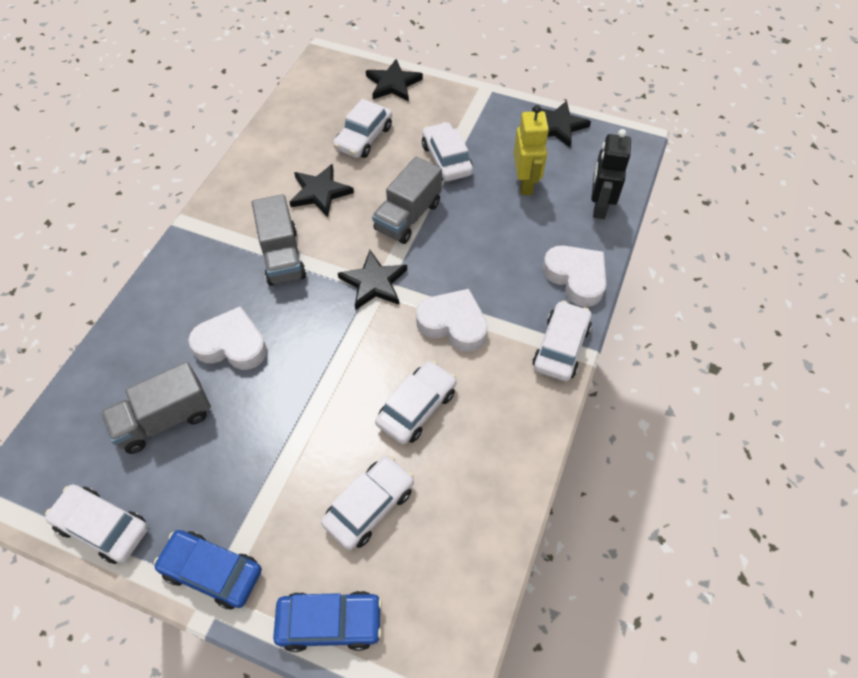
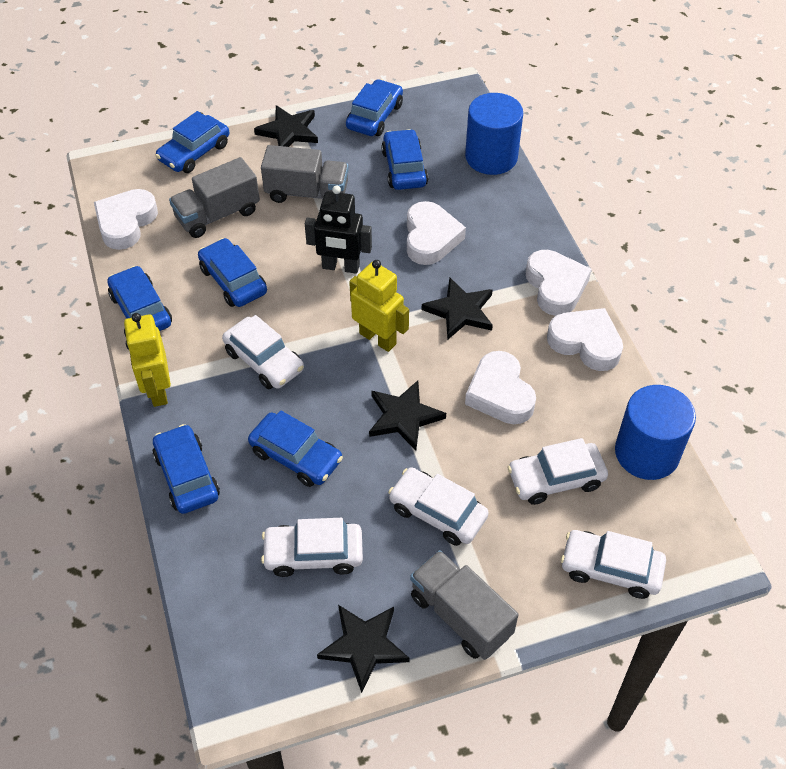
blue car: 2 -> 7
blue cylinder: 0 -> 2
white car: 6 -> 5
white heart: 3 -> 5
yellow robot: 1 -> 2

